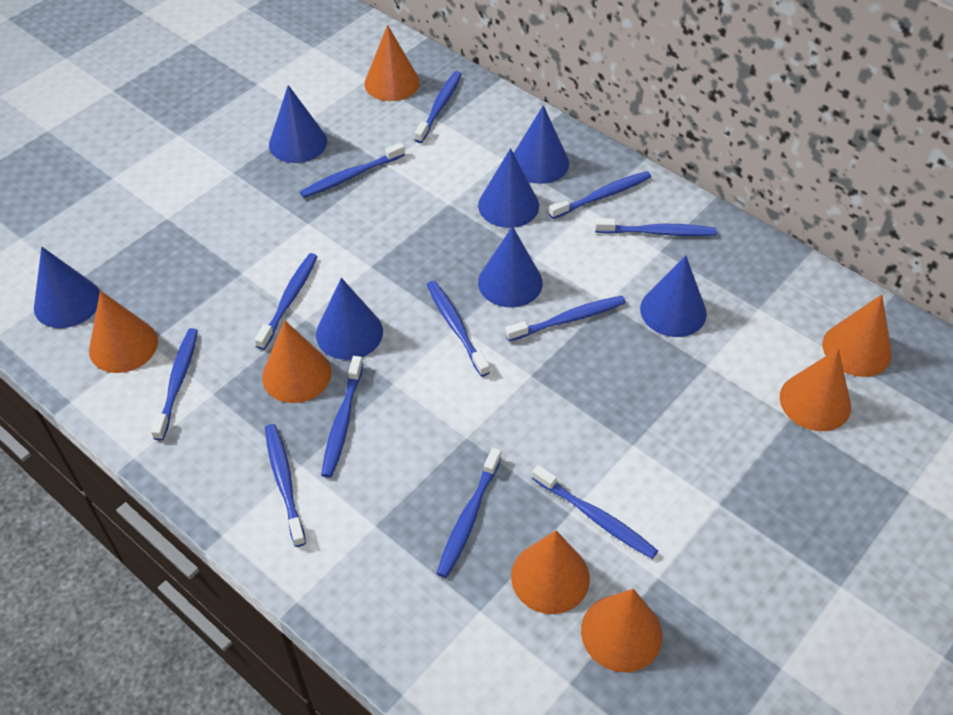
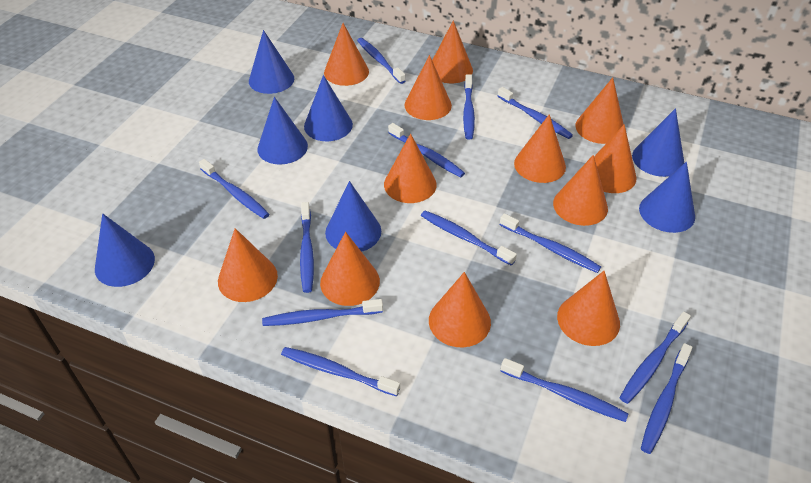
blue toothbrush: 12 -> 13
orange cone: 7 -> 12

